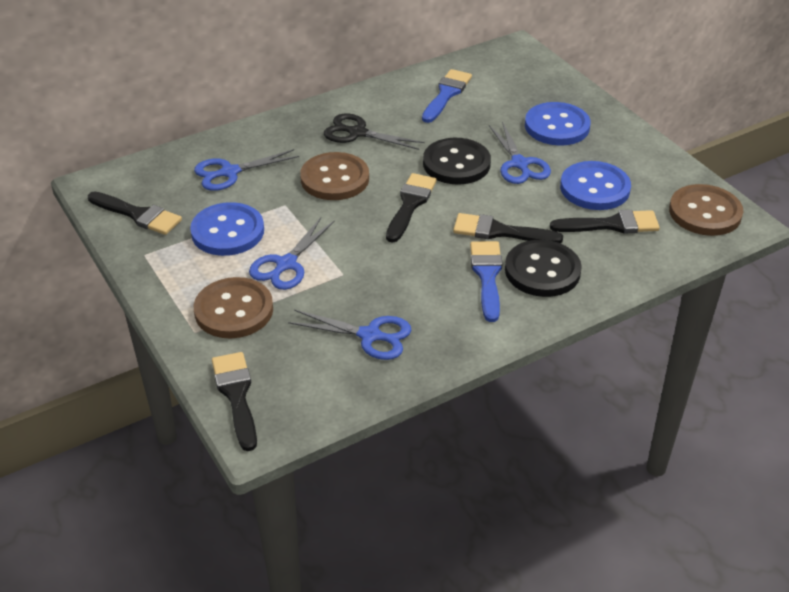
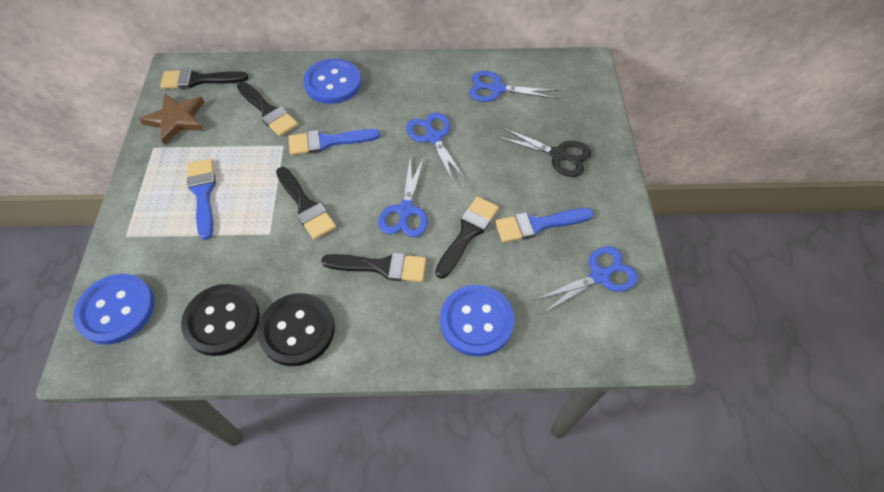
blue brush: 2 -> 3
brown button: 3 -> 0
brown star: 0 -> 1

